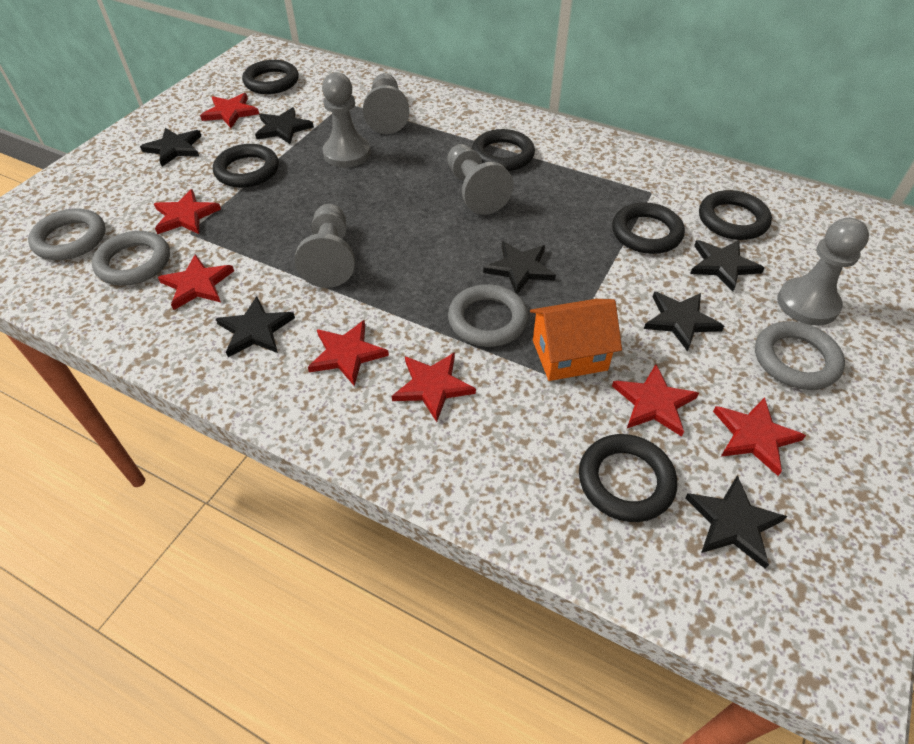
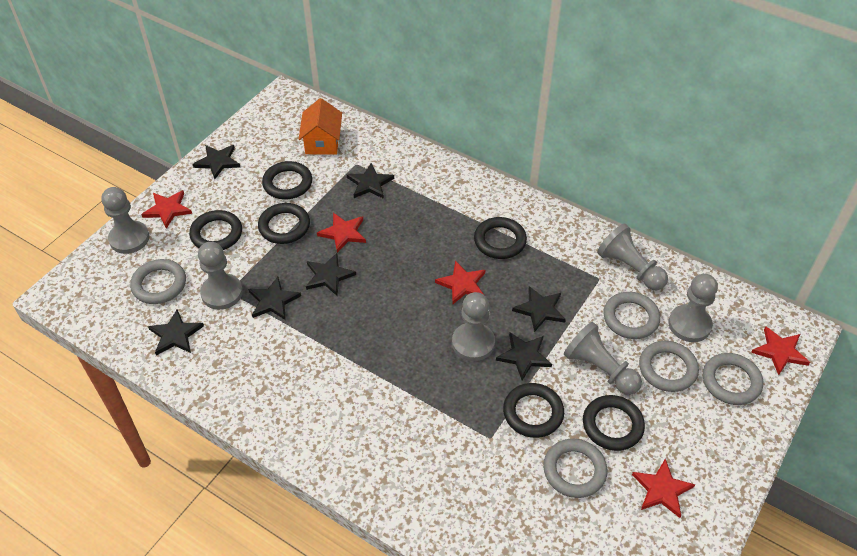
grey pawn: 5 -> 6
grey ring: 4 -> 5
red star: 7 -> 5

